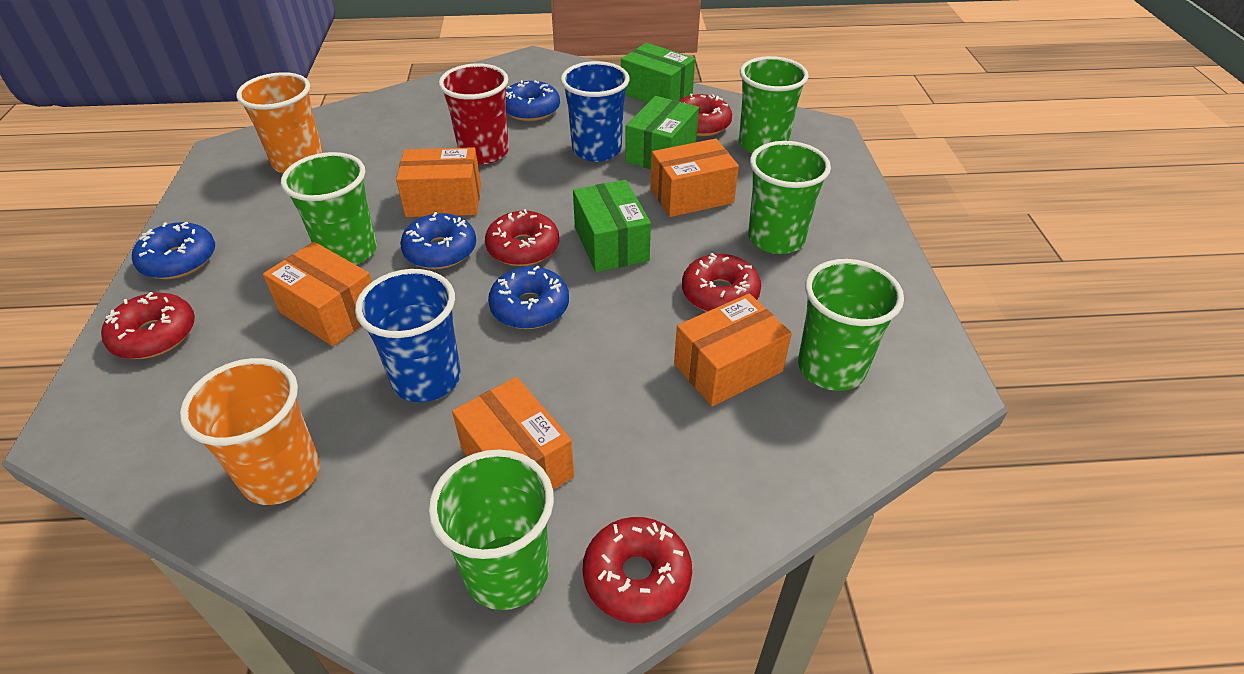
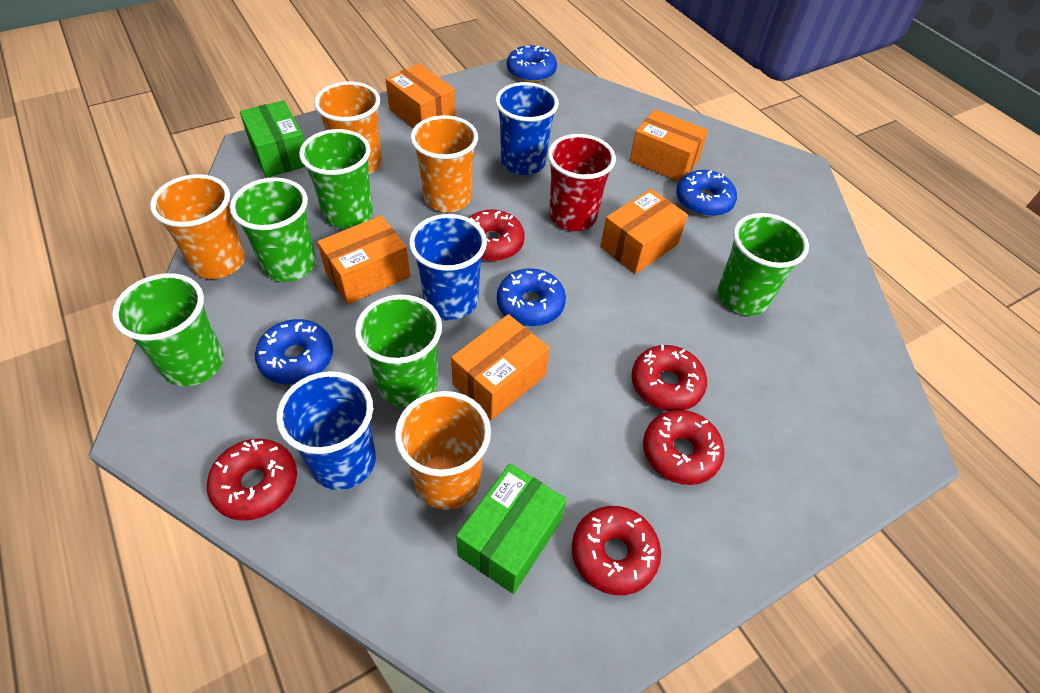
blue cup: 2 -> 3
green box: 3 -> 2
orange cup: 2 -> 4

